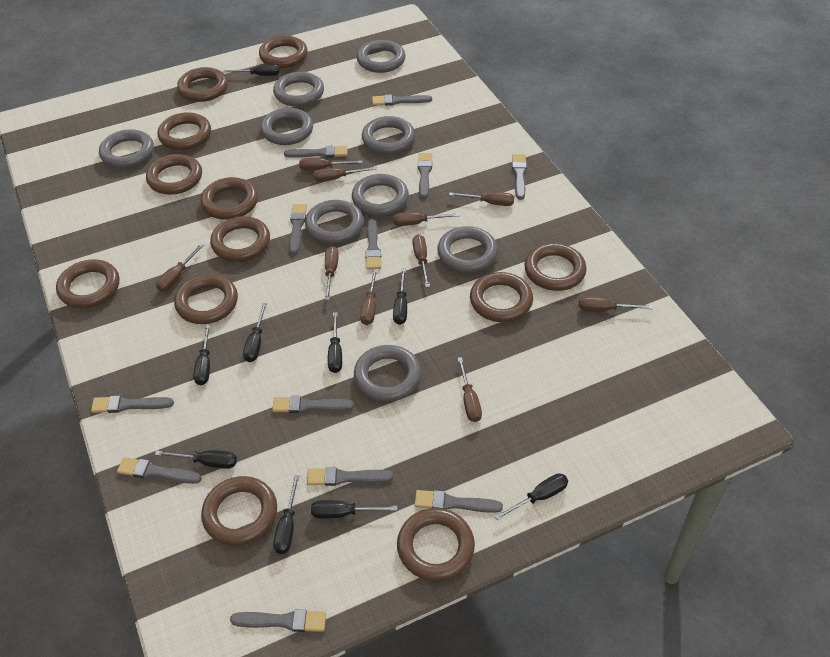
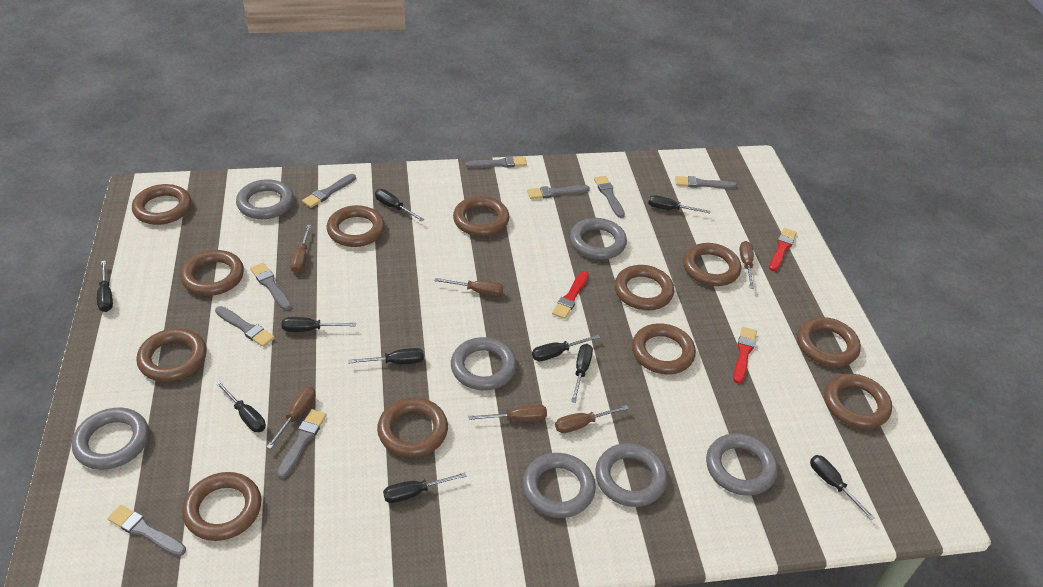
black screwdriver: 9 -> 10
brown screwdriver: 10 -> 6
grey brush: 12 -> 9
grey ring: 9 -> 7
red brush: 0 -> 3

